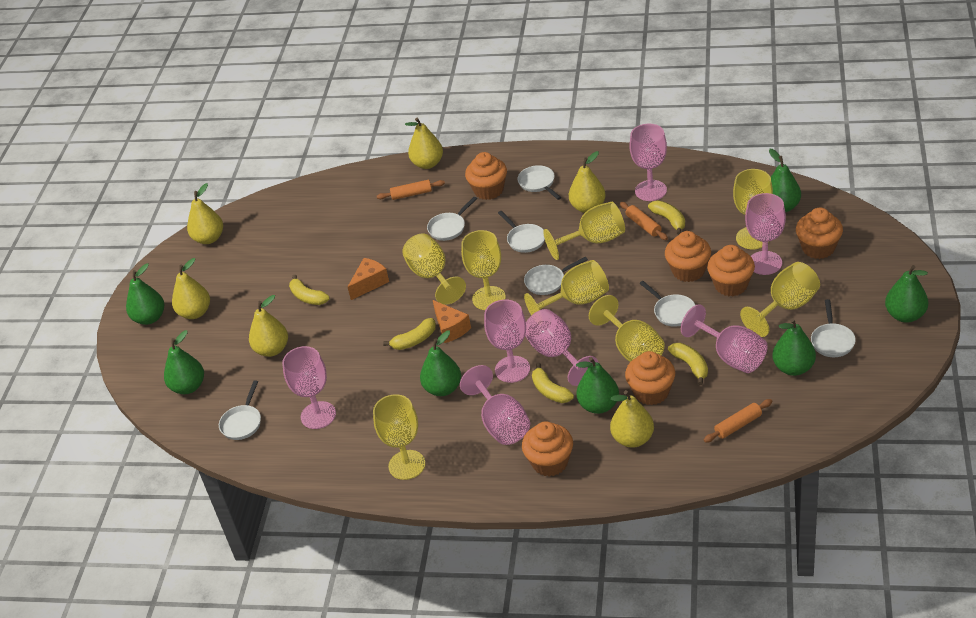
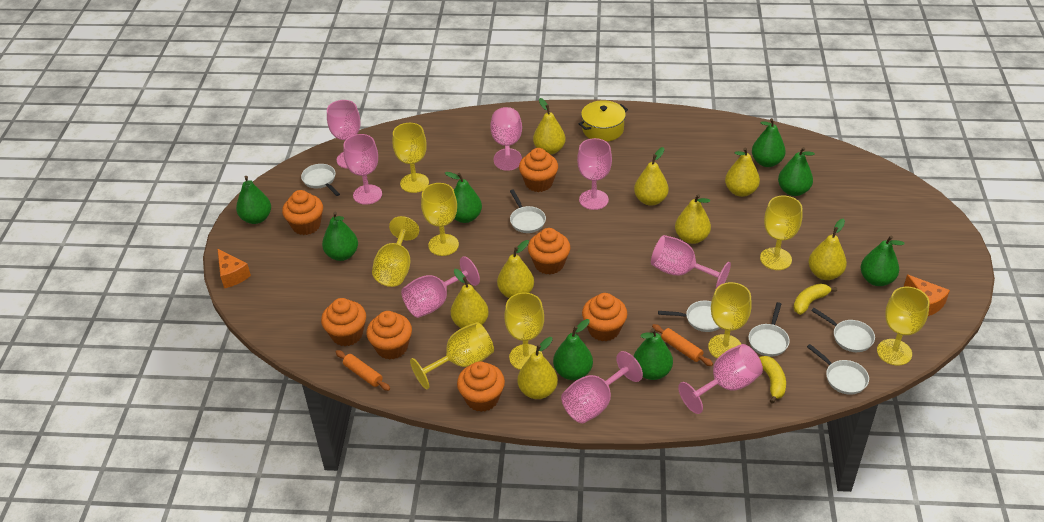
green pear: 7 -> 8
orange cupcake: 6 -> 7
orange rolling pin: 3 -> 2
pink goblet: 7 -> 8
white pan: 7 -> 6
yellow banana: 5 -> 2
yellow pear: 6 -> 8
yellow pot: 0 -> 1

